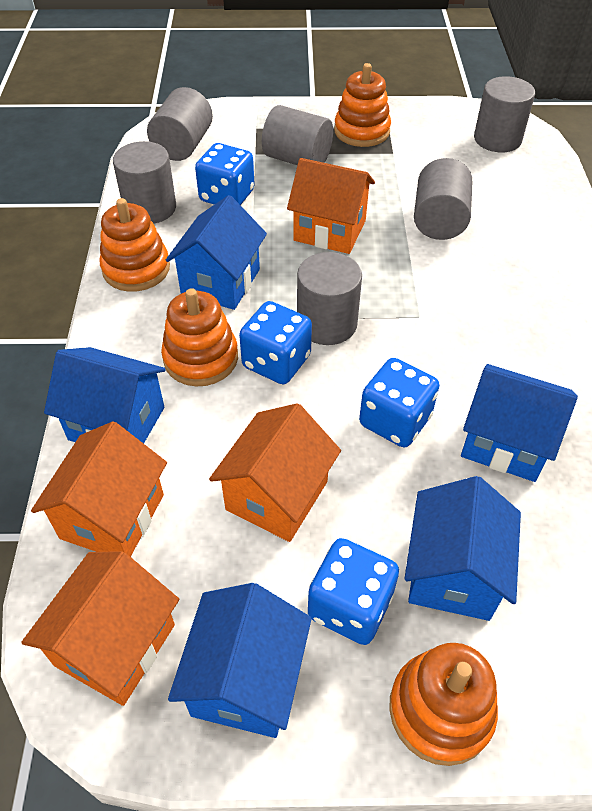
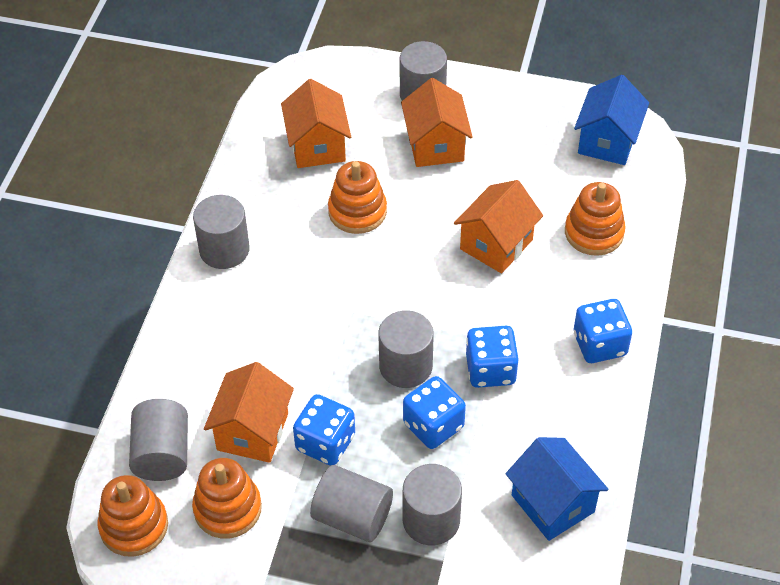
blue house: 5 -> 2

